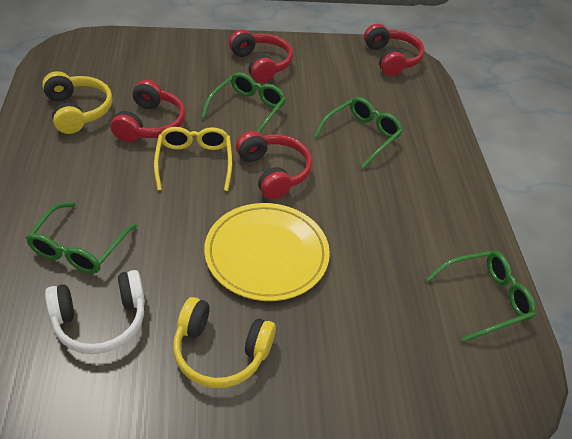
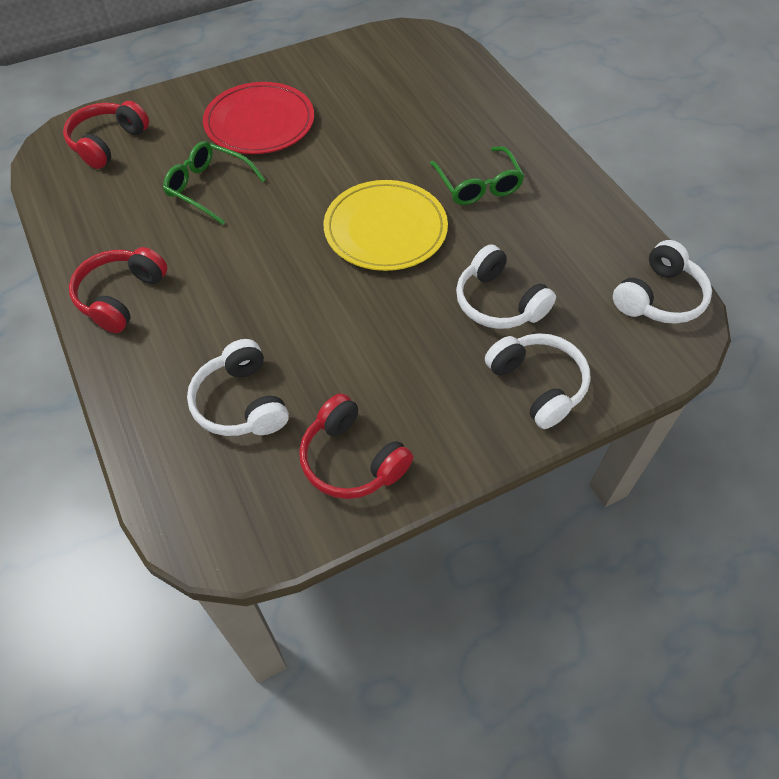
green glasses: 4 -> 2
red headphones: 4 -> 3
red plate: 0 -> 1
white headphones: 1 -> 4
yellow glasses: 1 -> 0
yellow headphones: 2 -> 0

